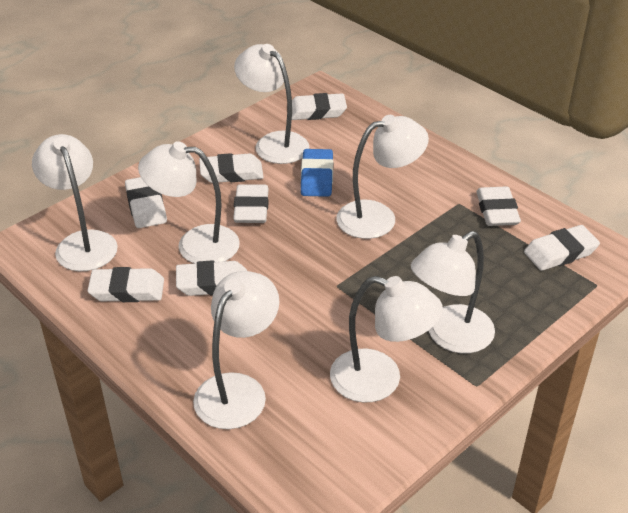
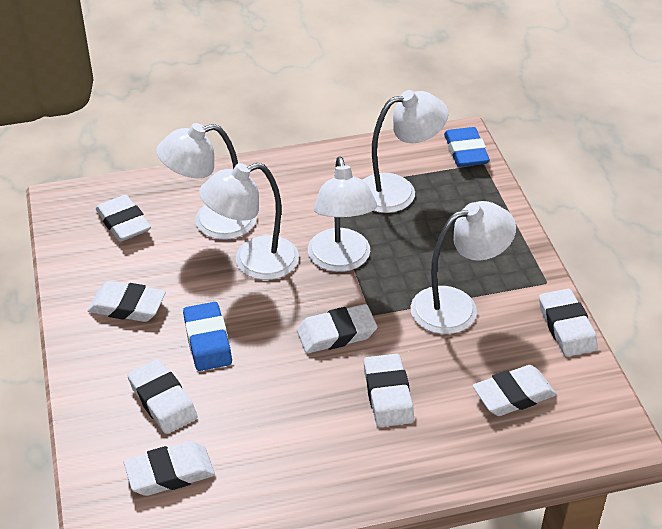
blue eraser: 1 -> 2
white lamp: 7 -> 5

